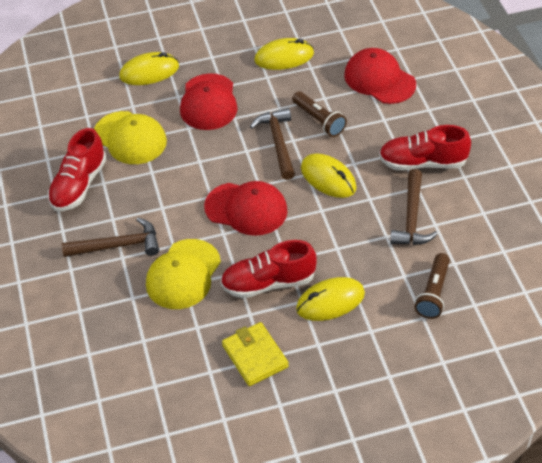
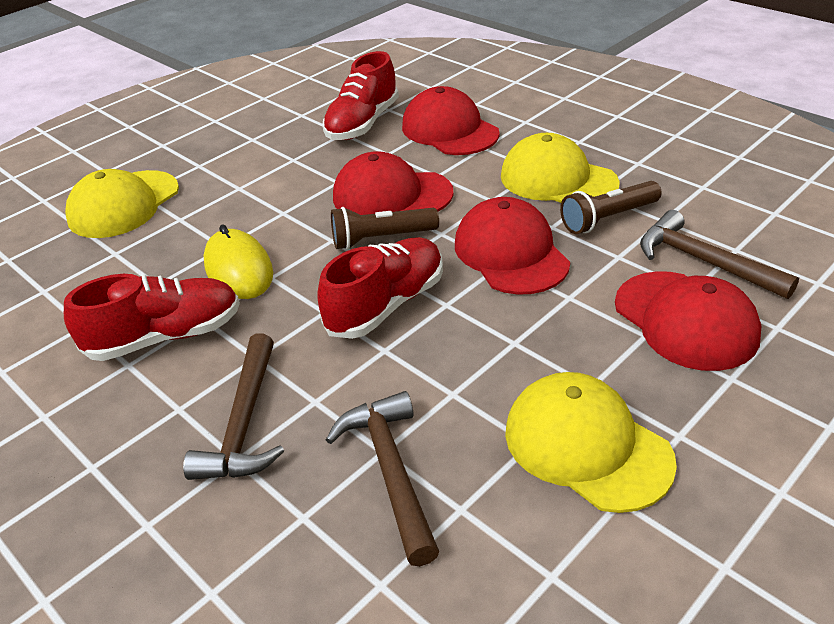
red cap: 3 -> 4
yellow cap: 2 -> 3
yellow mouse: 4 -> 1
yellow wallet: 1 -> 0

